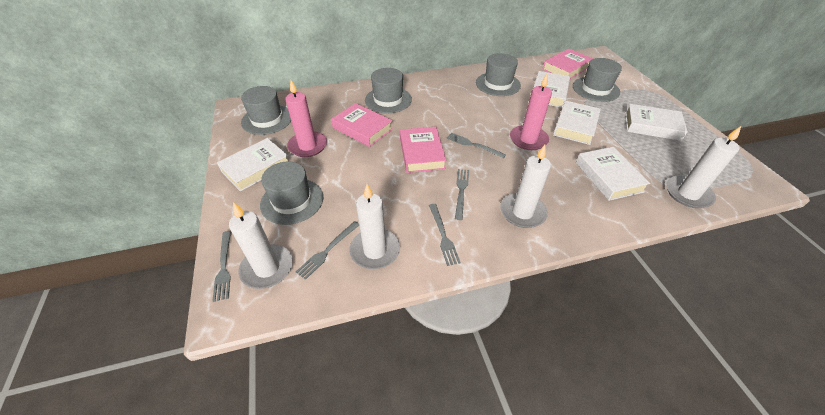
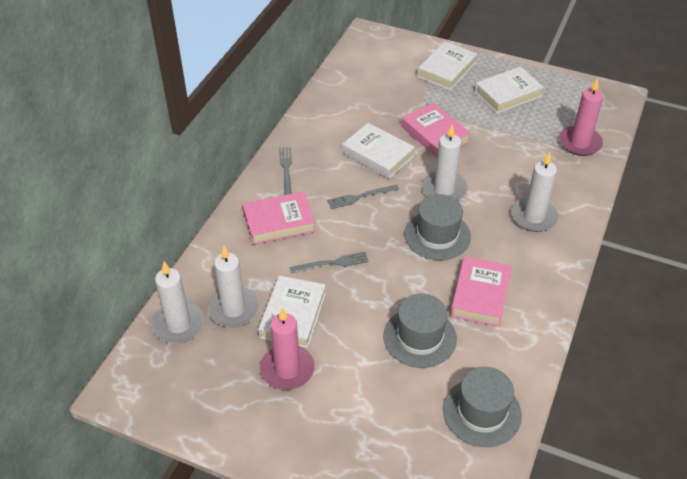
grey fork: 5 -> 3
grey hat: 5 -> 3
white book: 5 -> 4

